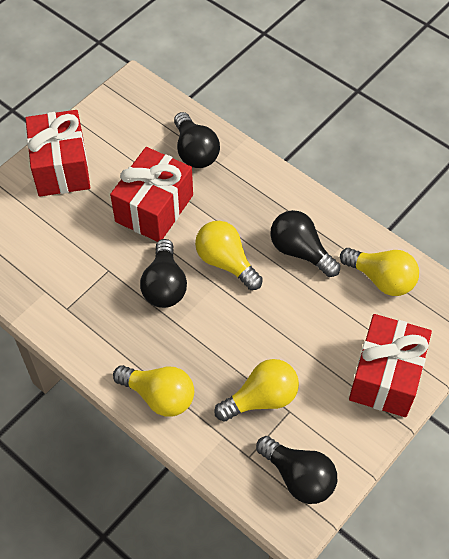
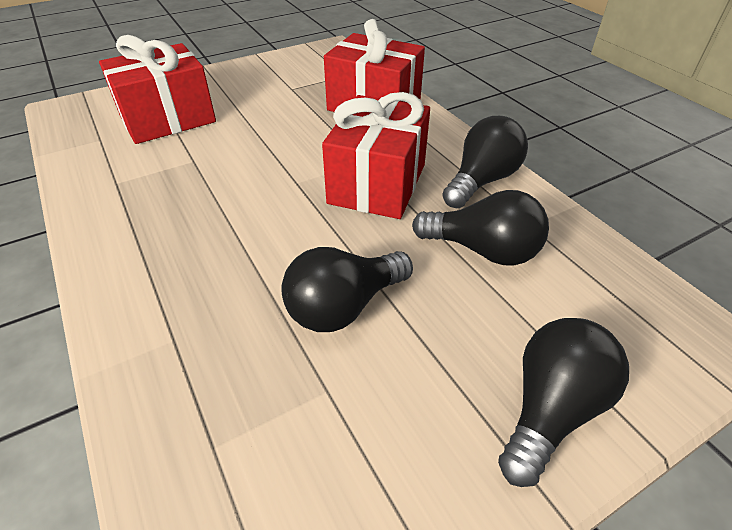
yellow light bulb: 4 -> 0

